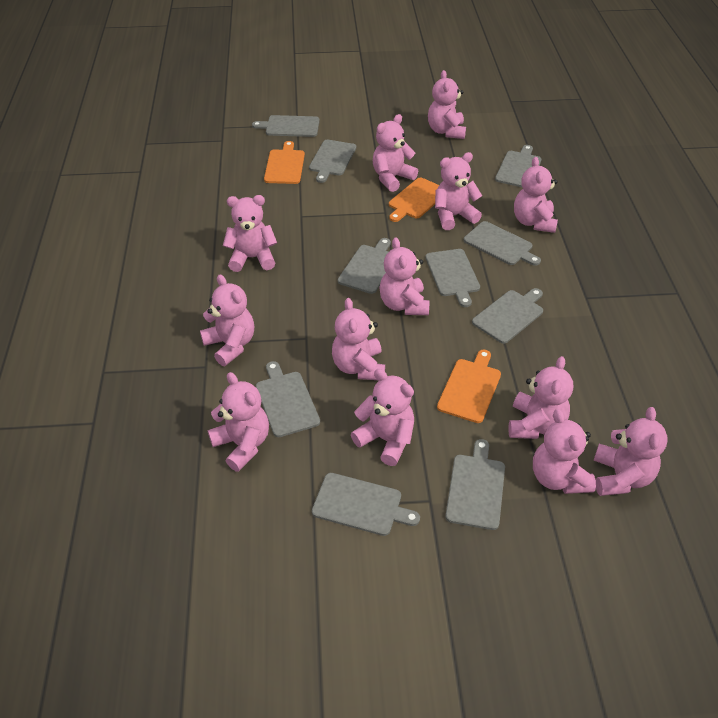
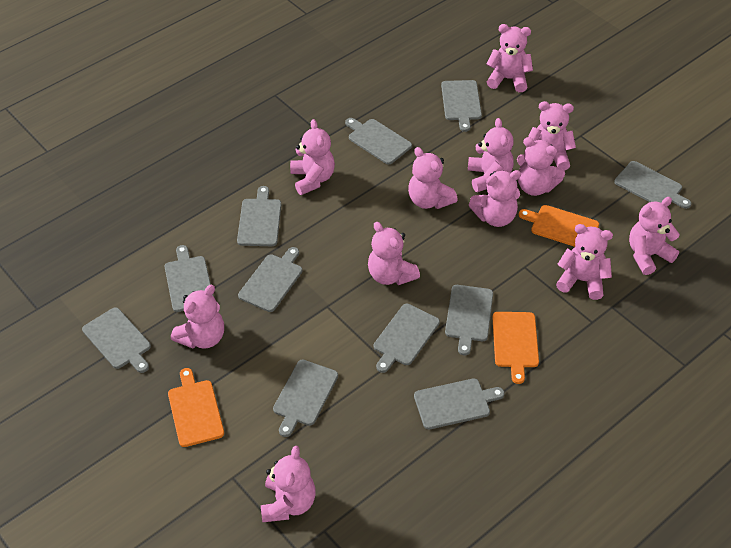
grey cutting board: 10 -> 11
pink teddy bear: 13 -> 12

